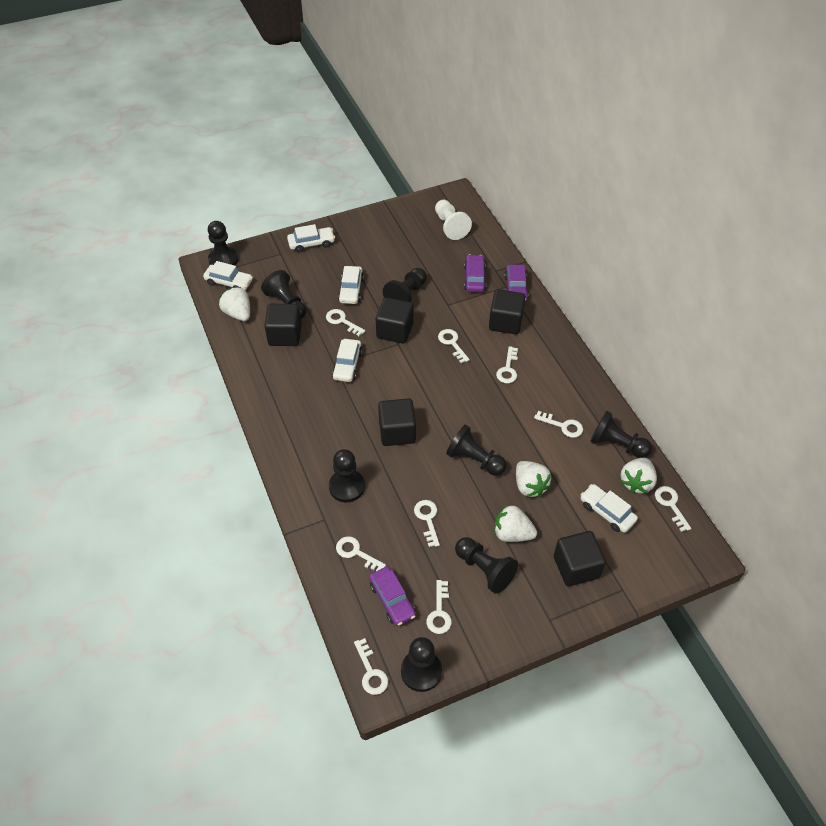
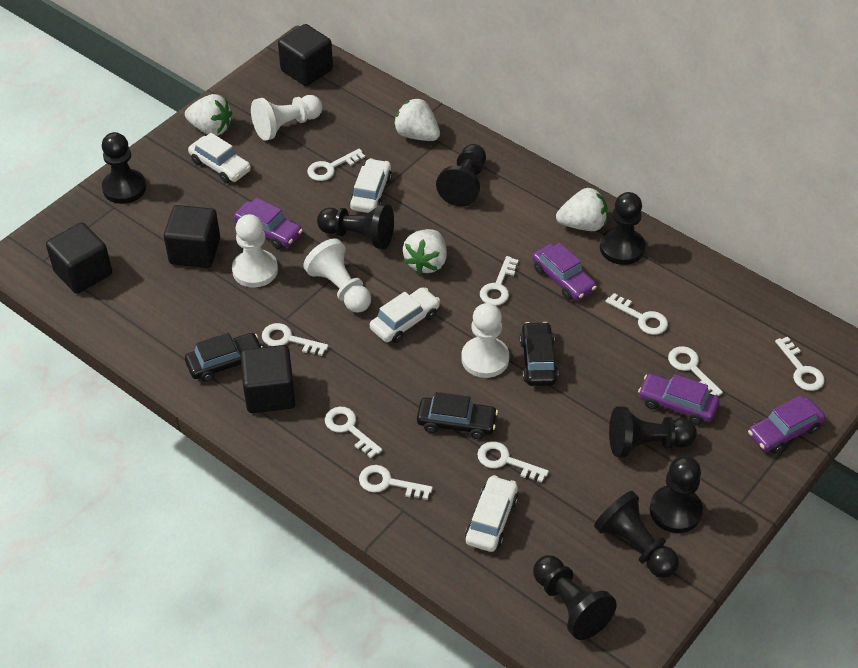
black car: 0 -> 3
black cube: 5 -> 4
purple car: 3 -> 4
white car: 5 -> 4
white pawn: 1 -> 4

